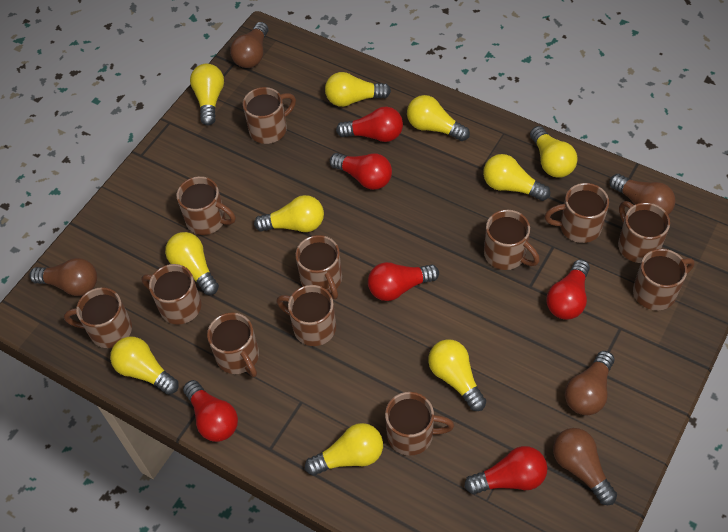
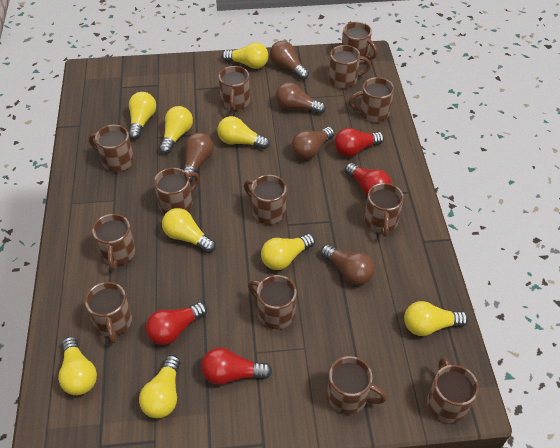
brown mug: 12 -> 13
red light bulb: 6 -> 4
yellow light bulb: 10 -> 9

